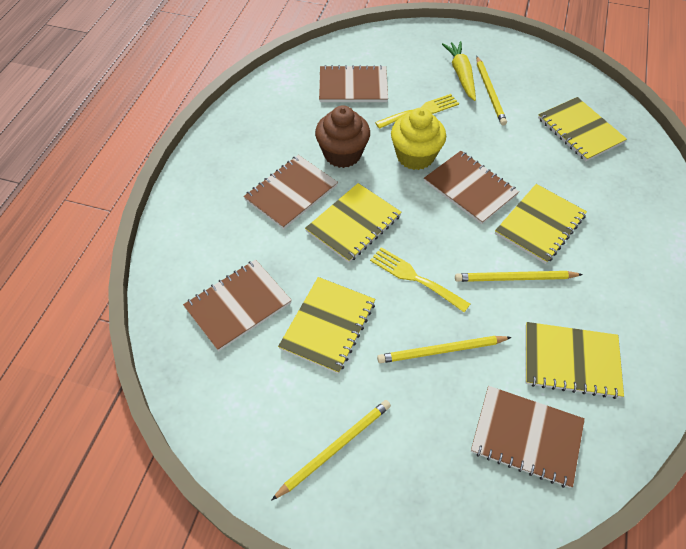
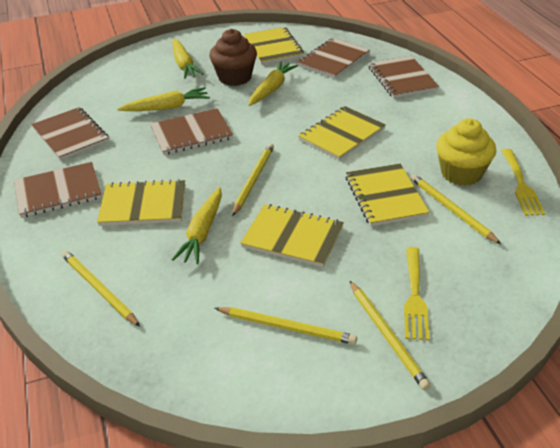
yellow carrot: 1 -> 4
yellow pencil: 4 -> 5

